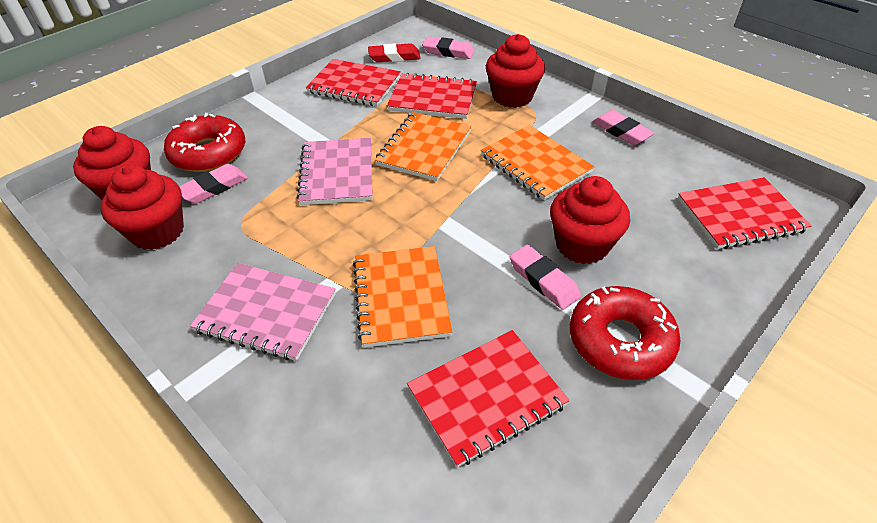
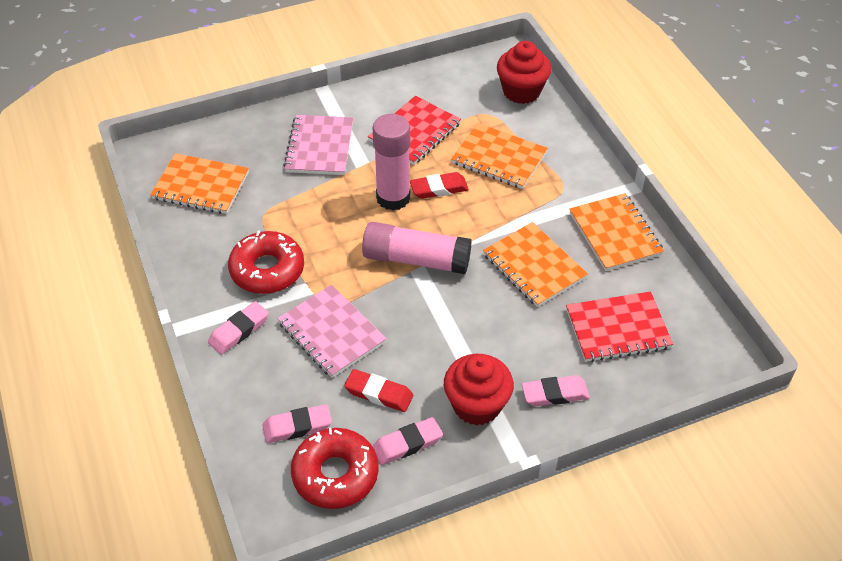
orange notebook: 3 -> 4
pink glue stick: 0 -> 2
red cupcake: 4 -> 2
red eraser: 1 -> 2
red notebook: 4 -> 2

